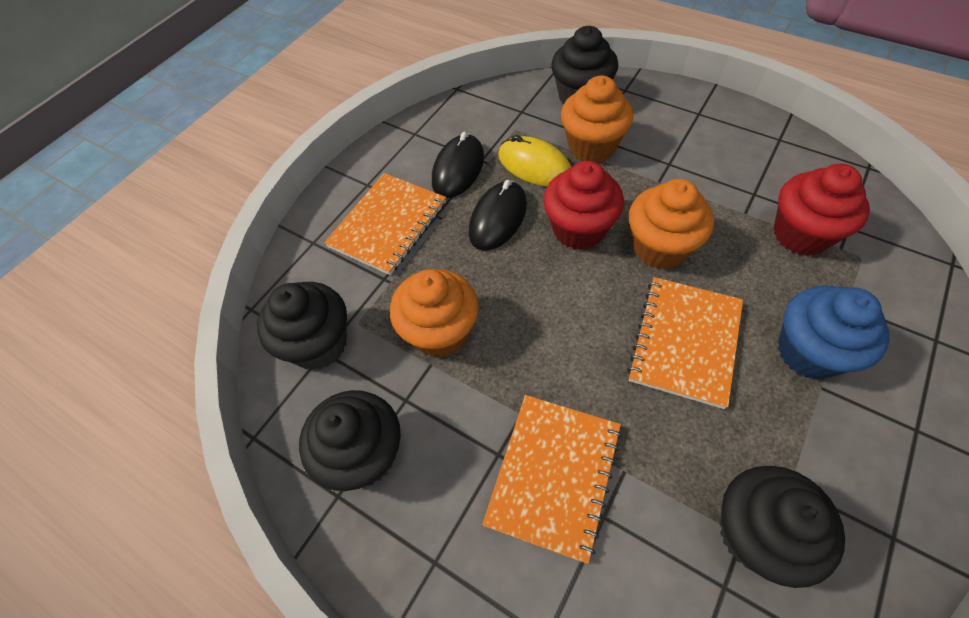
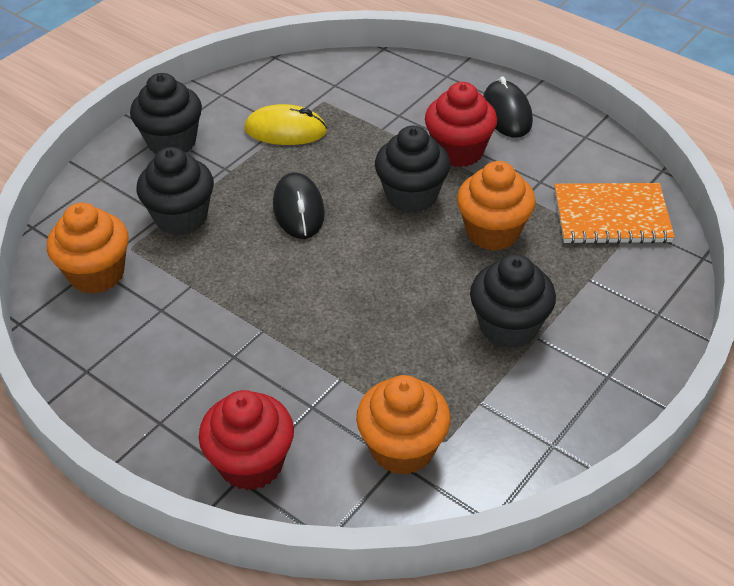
blue cupcake: 1 -> 0
orange notebook: 3 -> 1

